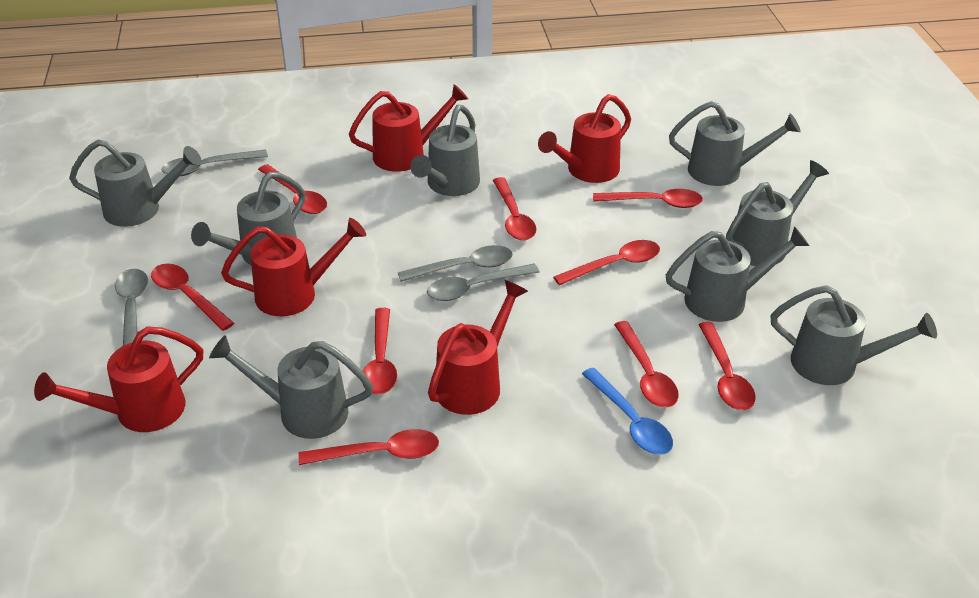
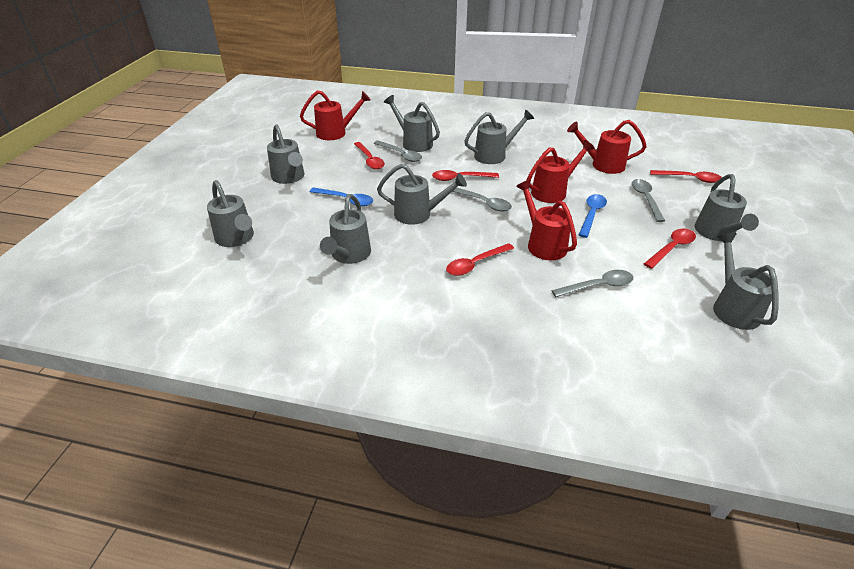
blue spoon: 1 -> 2
red spoon: 9 -> 5
red watering can: 5 -> 4

